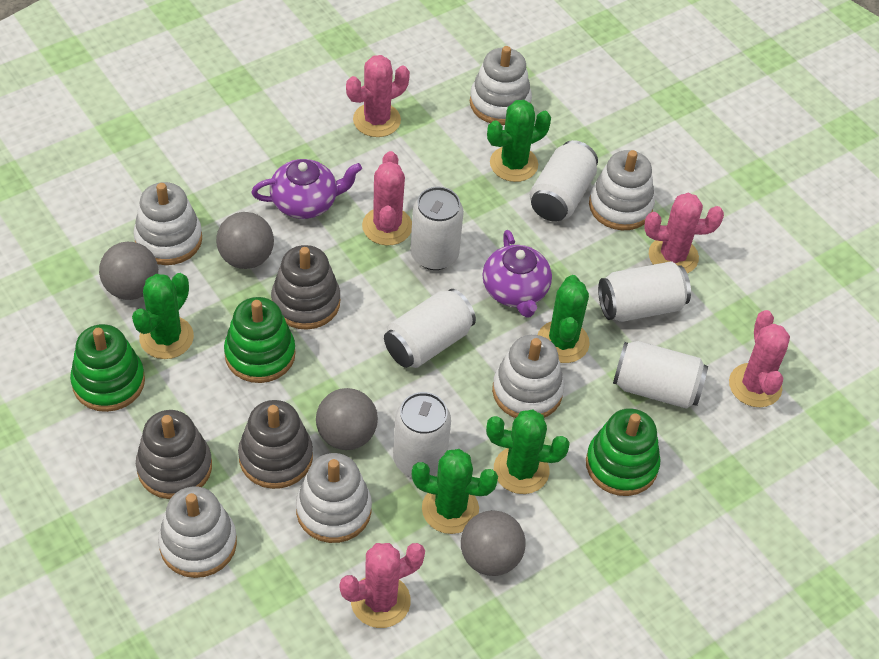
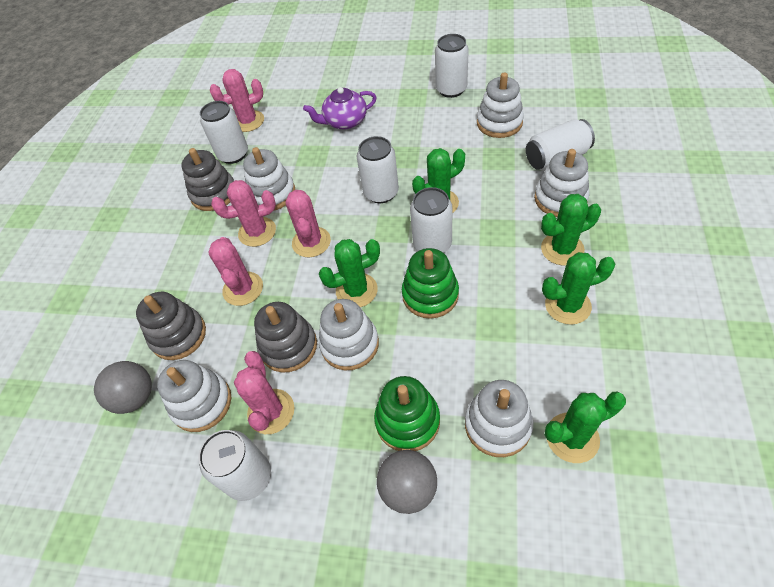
green stacking toy: 3 -> 2
grey ball: 4 -> 2
purple teapot: 2 -> 1

